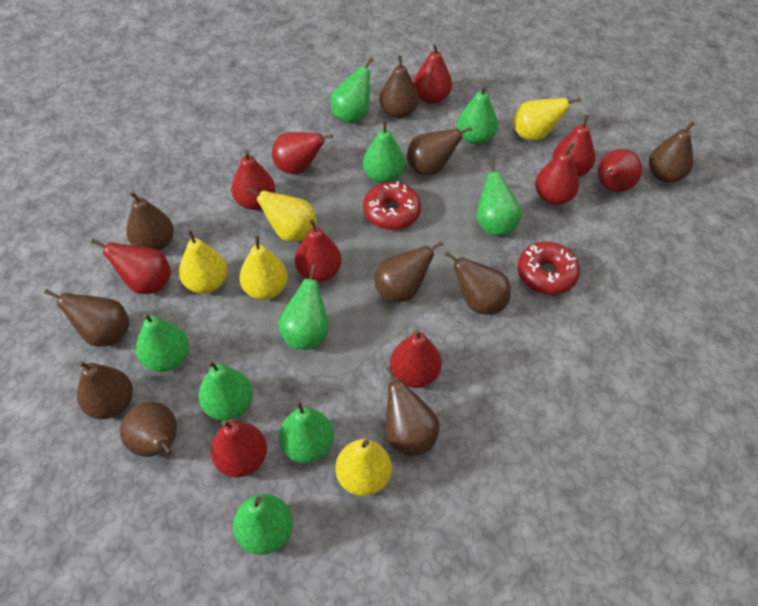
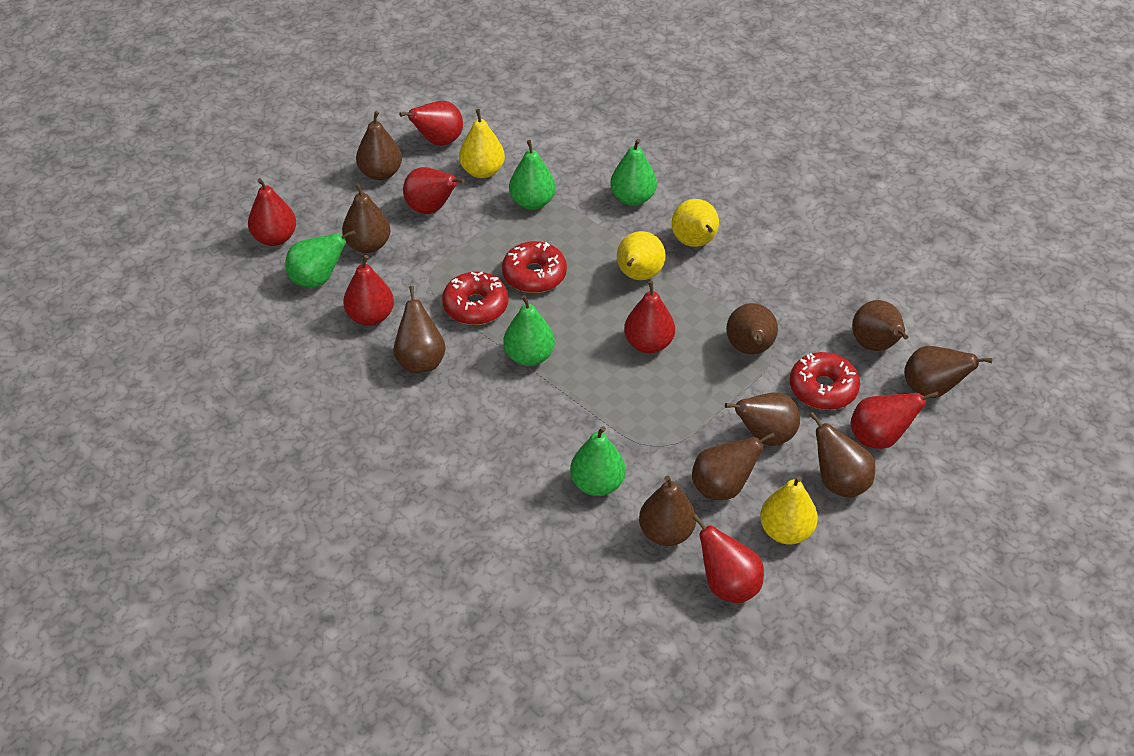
green pear: 9 -> 5
red donut: 2 -> 3
red pear: 10 -> 7
yellow pear: 5 -> 4

